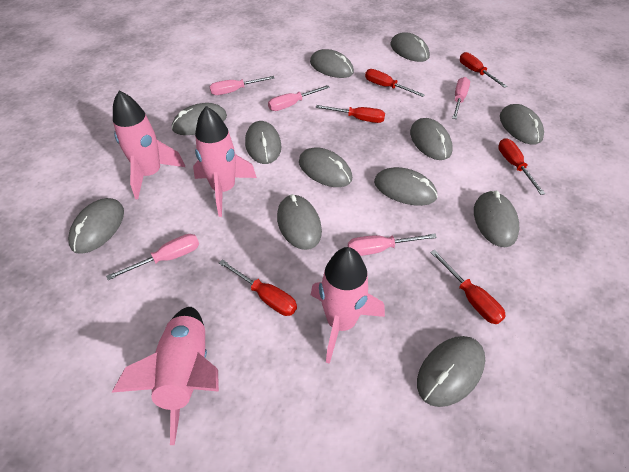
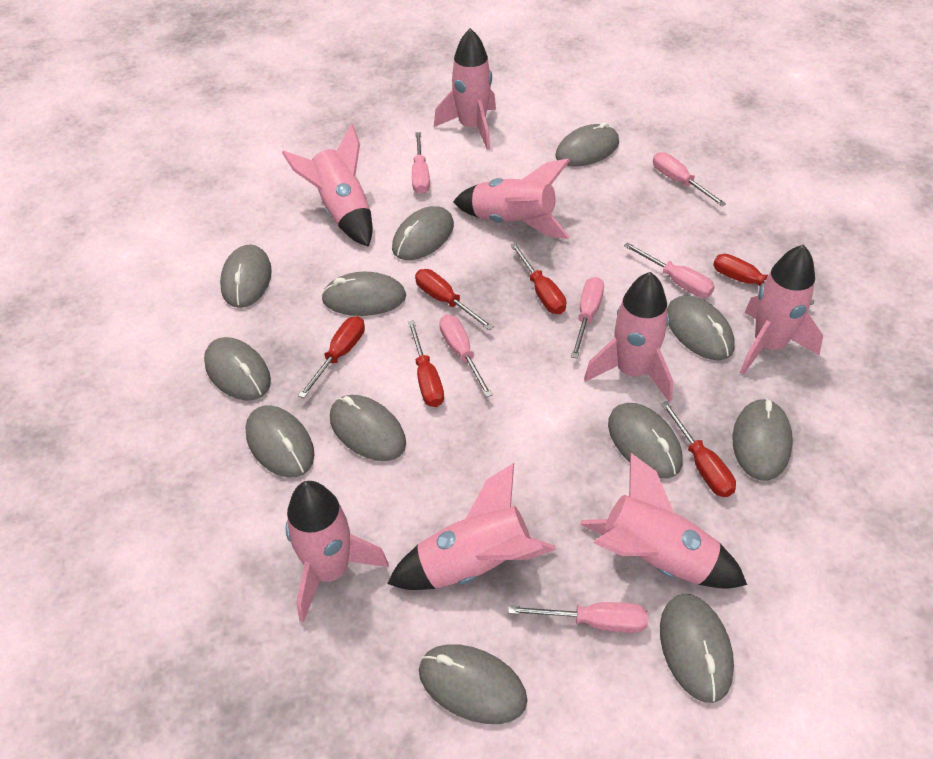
pink rocket: 4 -> 8
pink screwdriver: 5 -> 6

